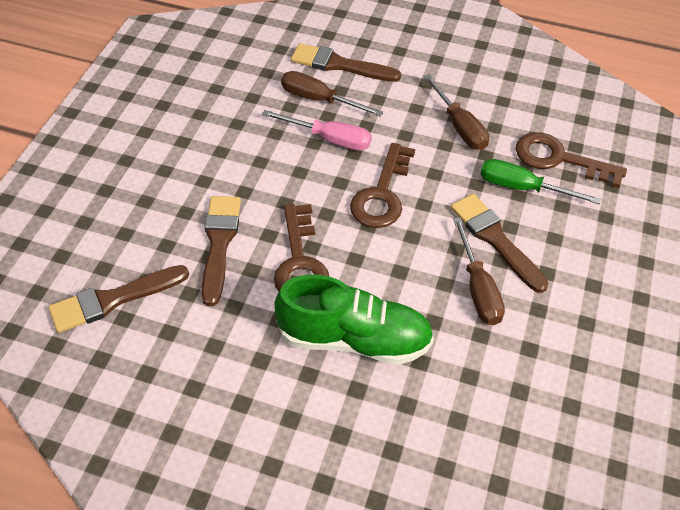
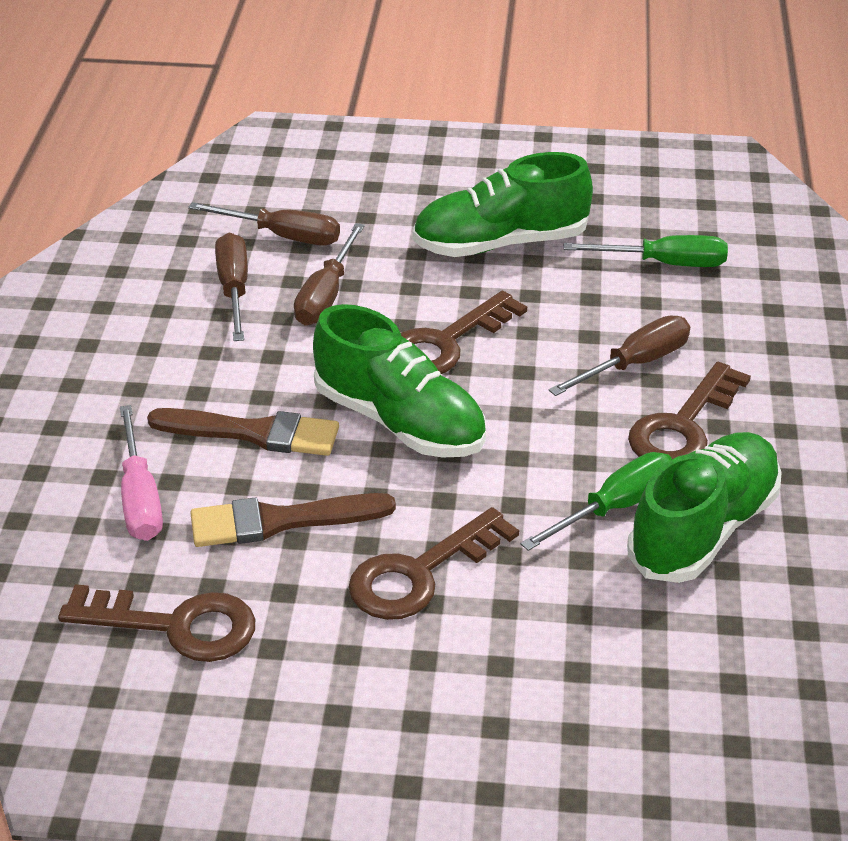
brown brush: 4 -> 2
brown key: 3 -> 4
brown screwdriver: 3 -> 4
green screwdriver: 1 -> 2
green shoe: 1 -> 3

